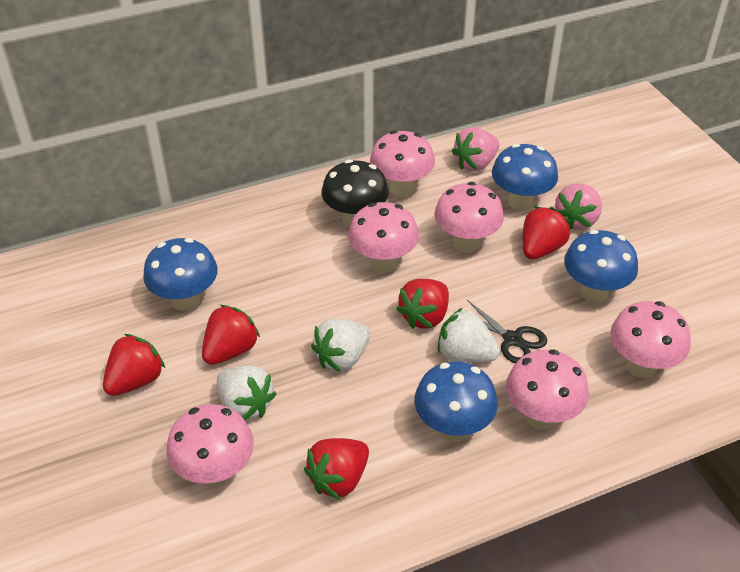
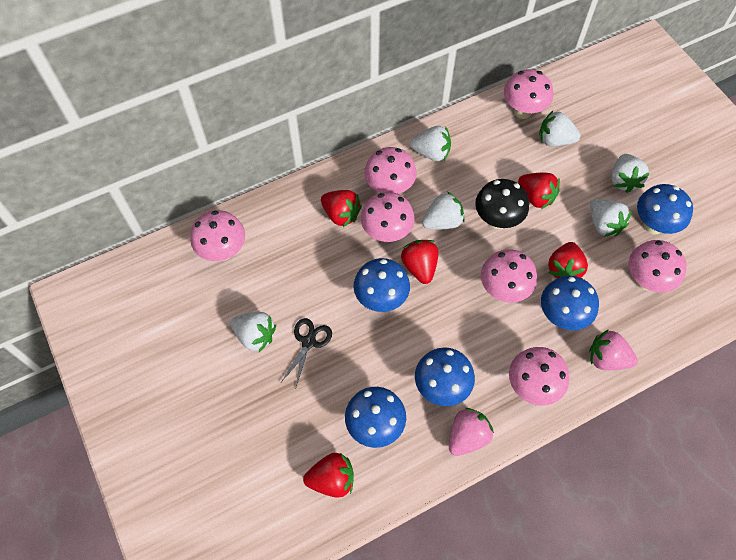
blue mushroom: 4 -> 5
pink mushroom: 6 -> 7
white strawberry: 3 -> 6

